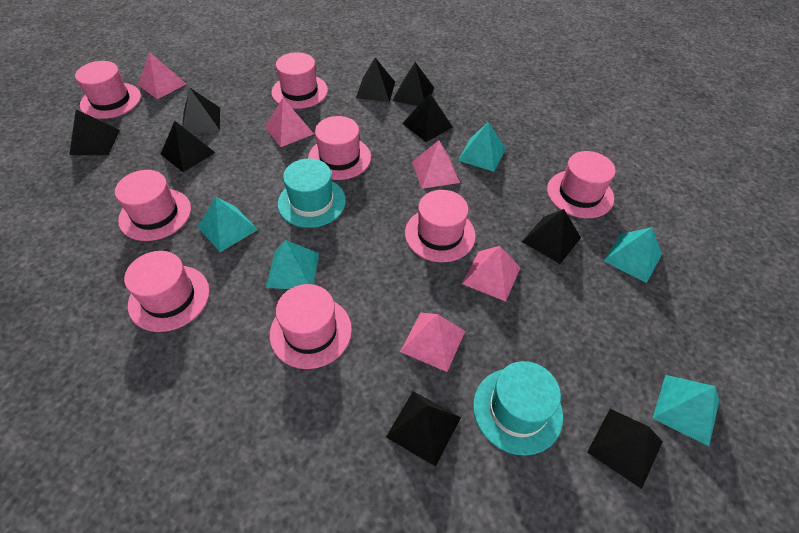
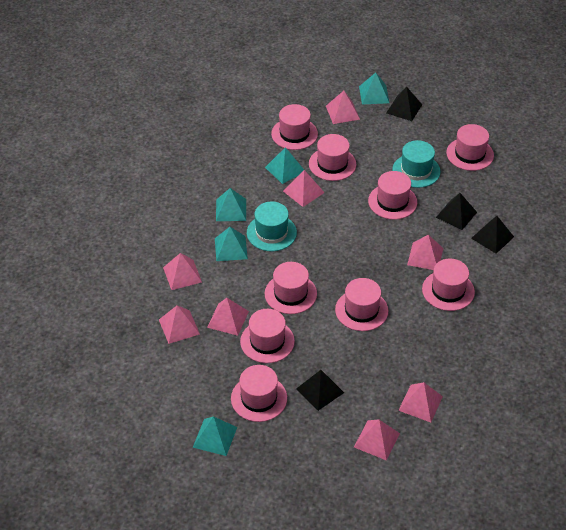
black pyramid: 9 -> 4
pink hat: 8 -> 9
pink pyramid: 5 -> 8

